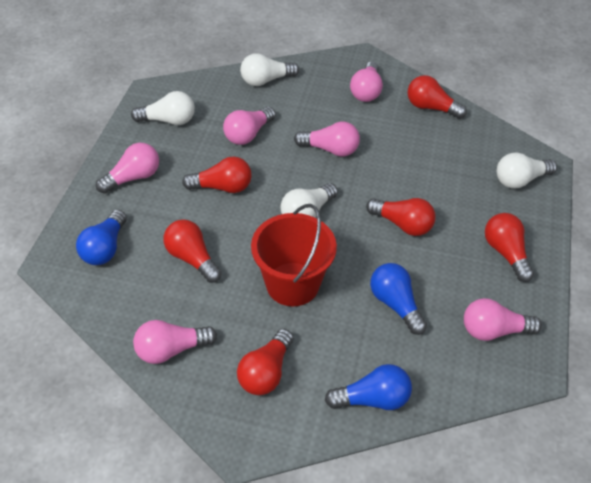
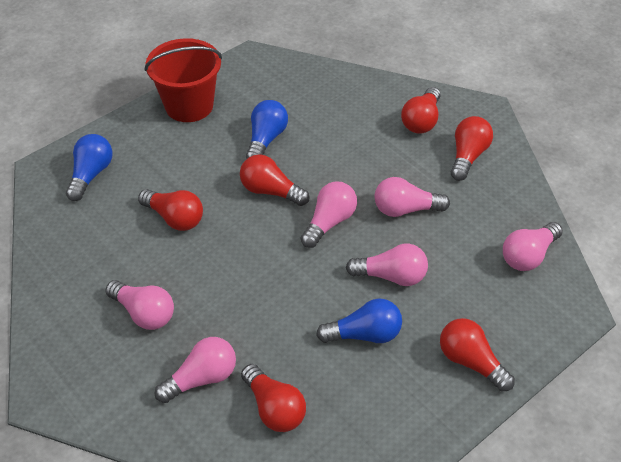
white light bulb: 4 -> 0

